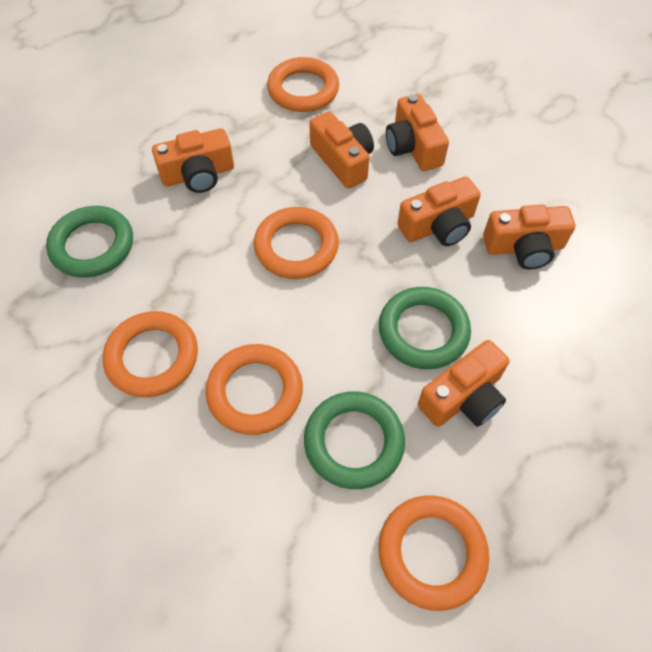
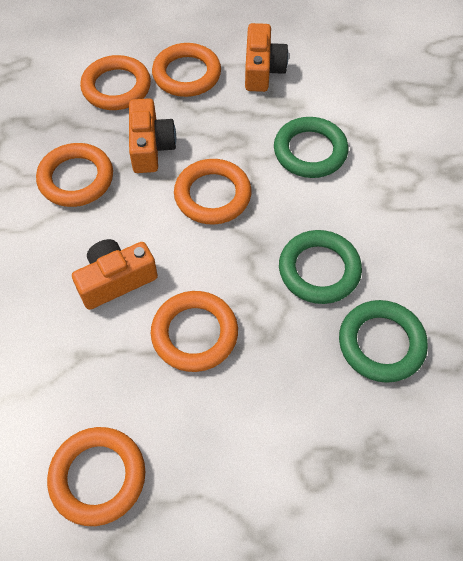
orange camera: 6 -> 3
orange ring: 5 -> 6

